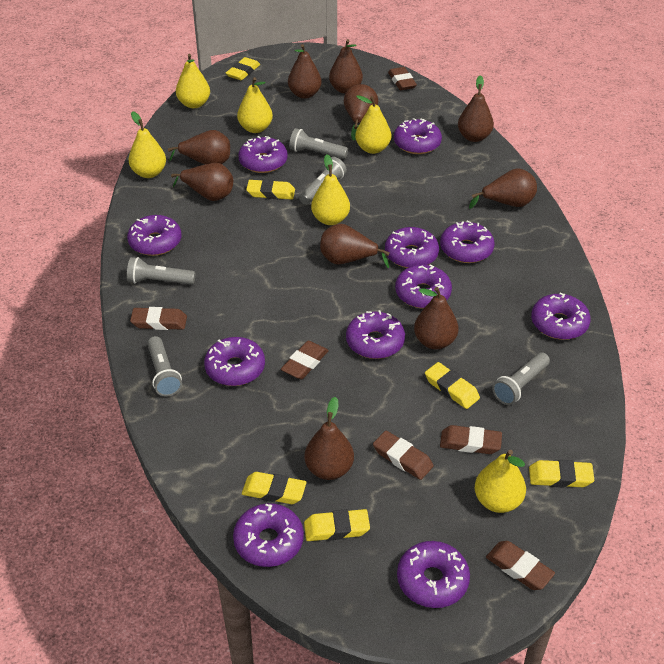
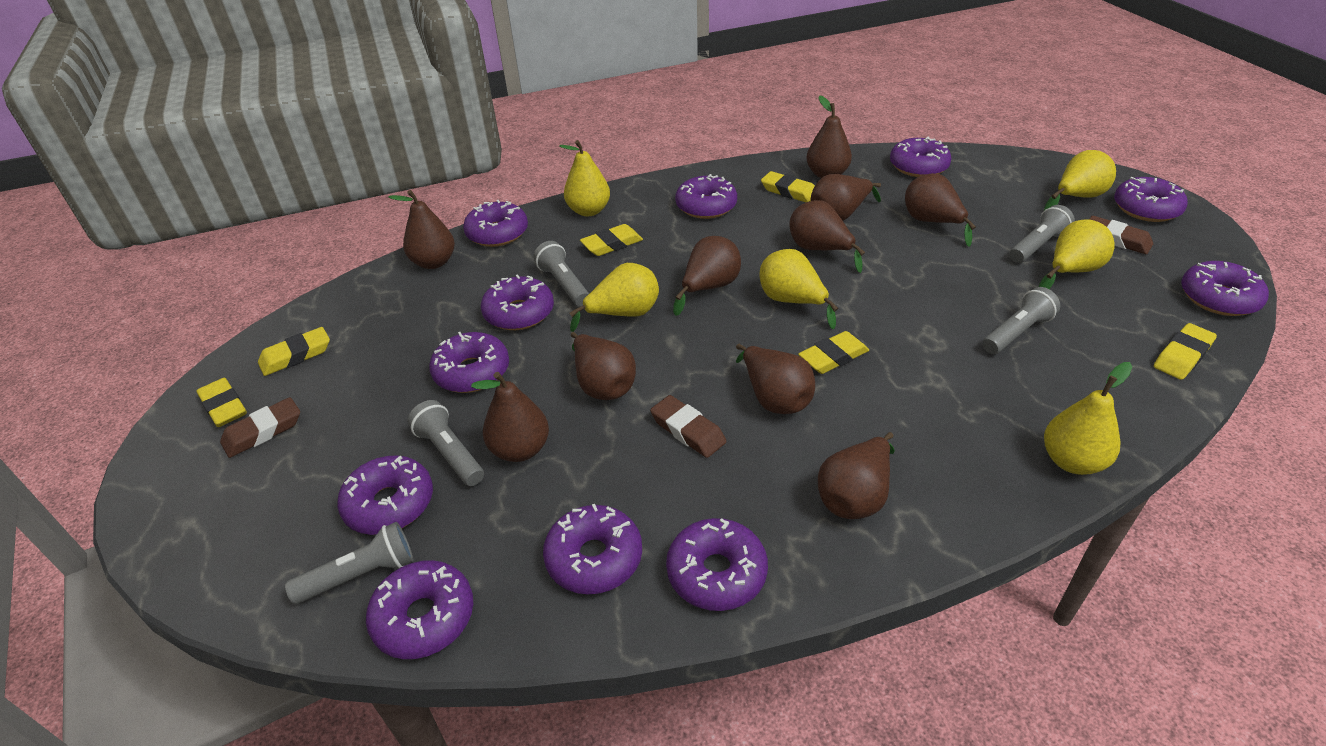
brown eraser: 6 -> 3

